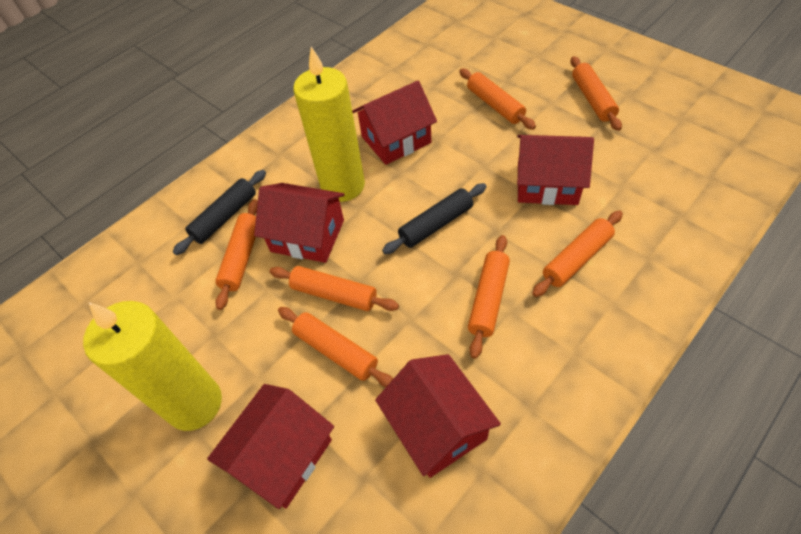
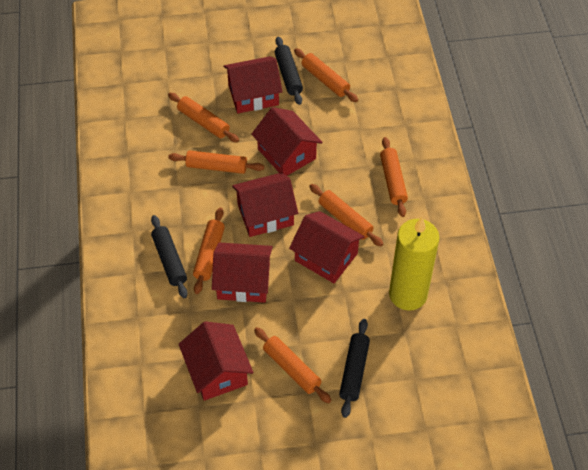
black rolling pin: 2 -> 3
red house: 5 -> 6
yellow candle: 2 -> 1

